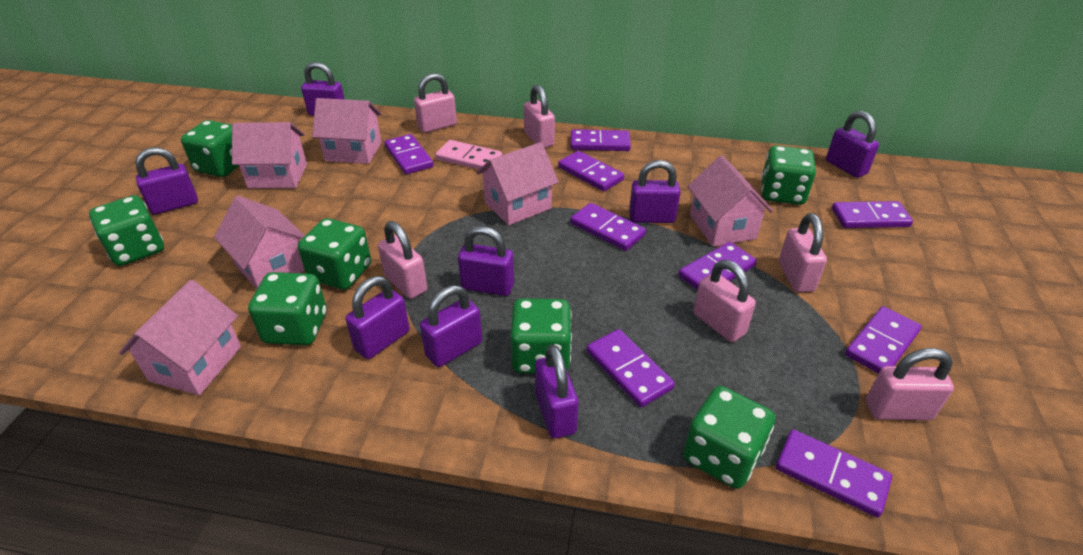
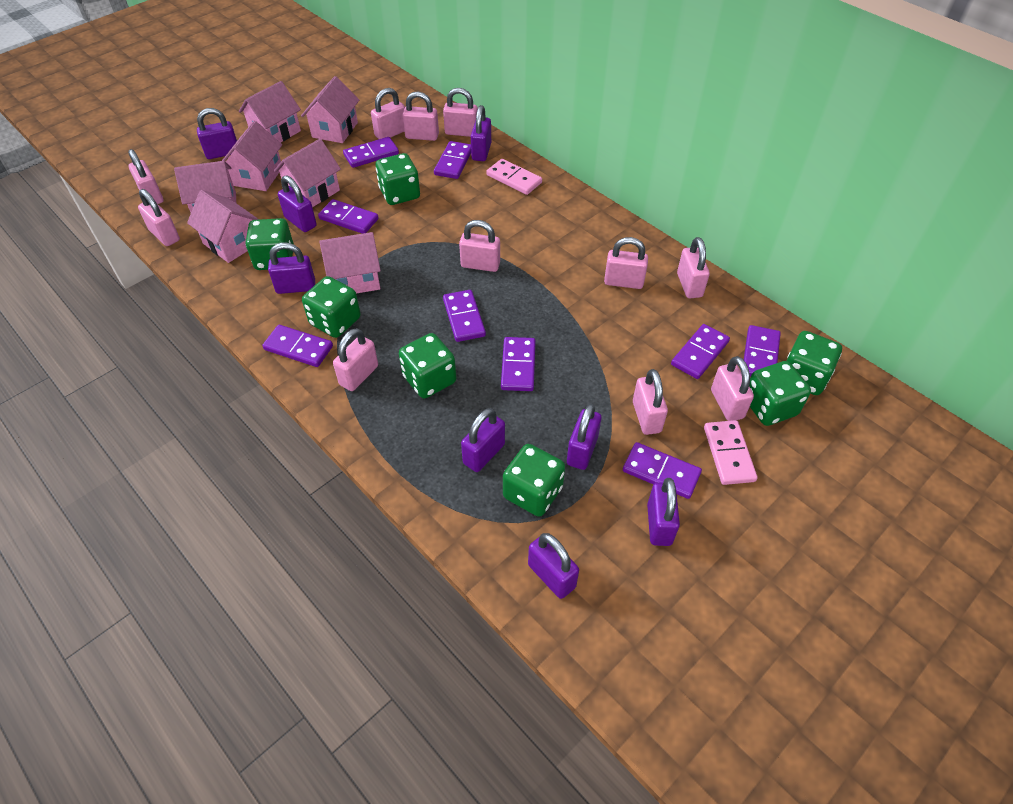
pink domino: 1 -> 2
pink house: 6 -> 7
pink padlock: 6 -> 11

